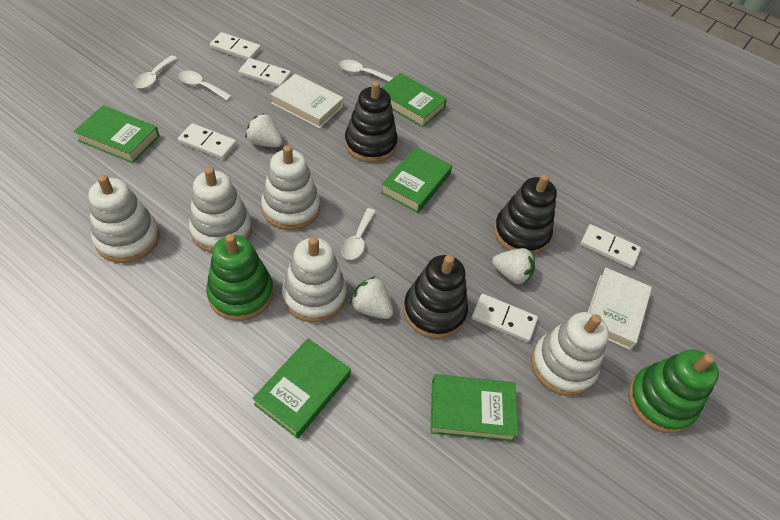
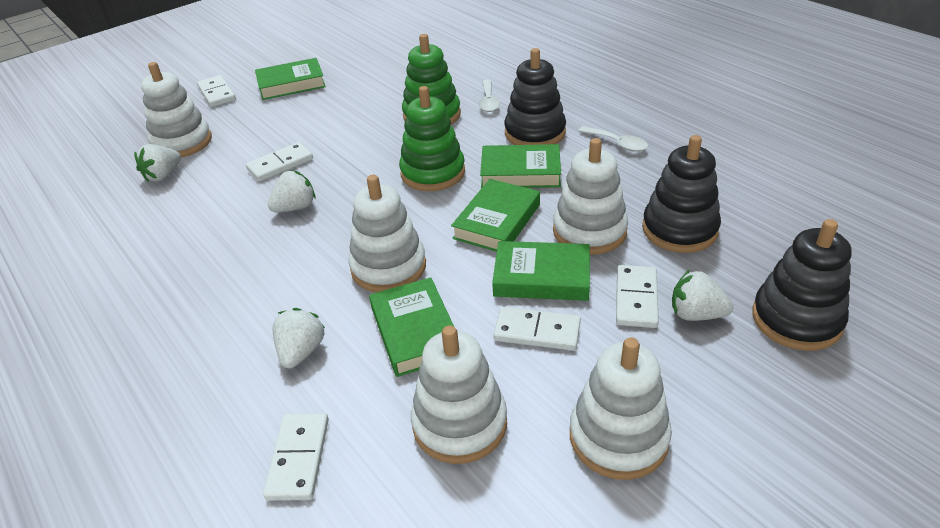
white book: 2 -> 0
white spoon: 4 -> 2
white strawberry: 3 -> 4

